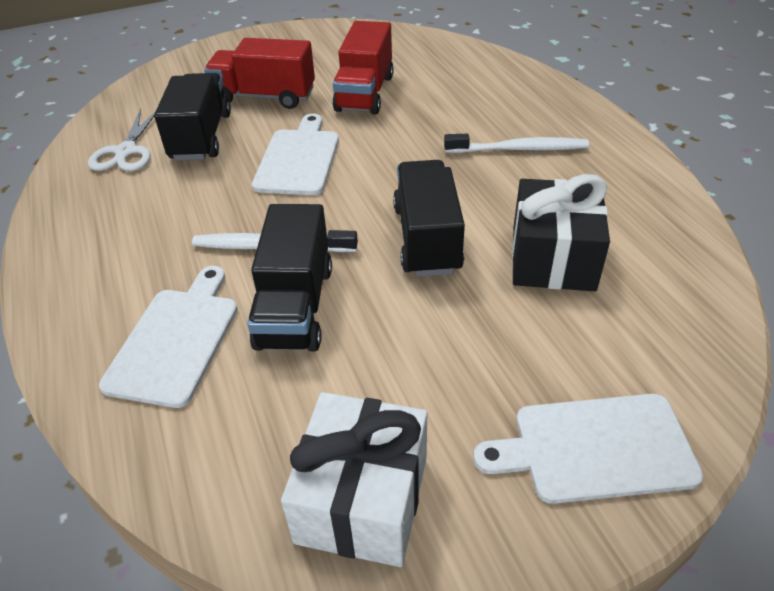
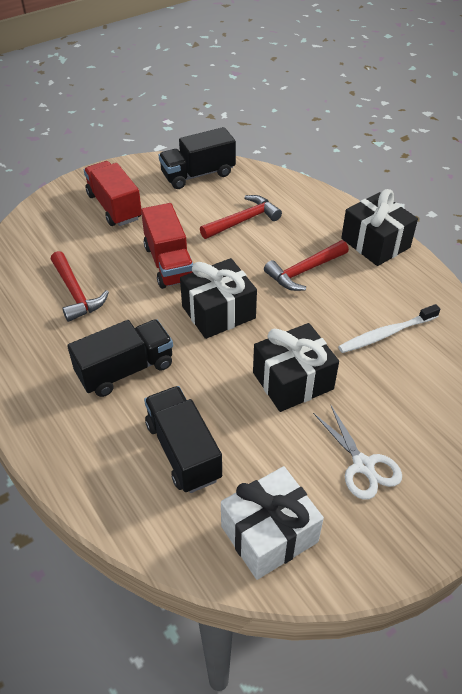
black gift: 1 -> 3
red hammer: 0 -> 3
white cutting board: 3 -> 0
white toothbrush: 2 -> 1

